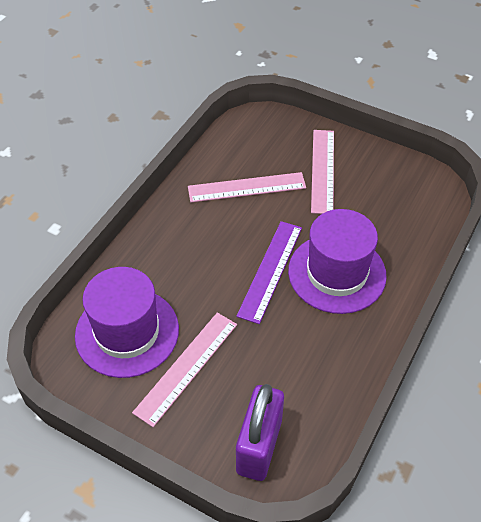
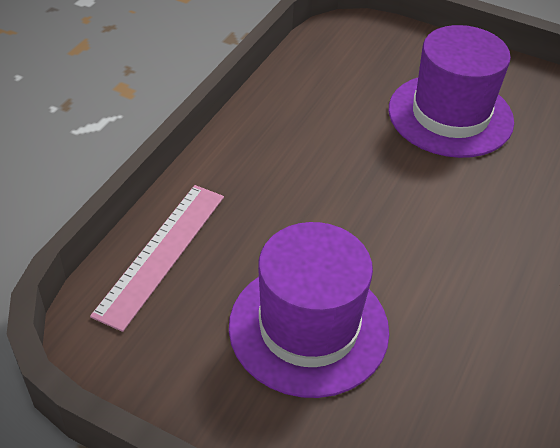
pink ruler: 3 -> 1
purple padlock: 1 -> 0
purple ruler: 1 -> 0

